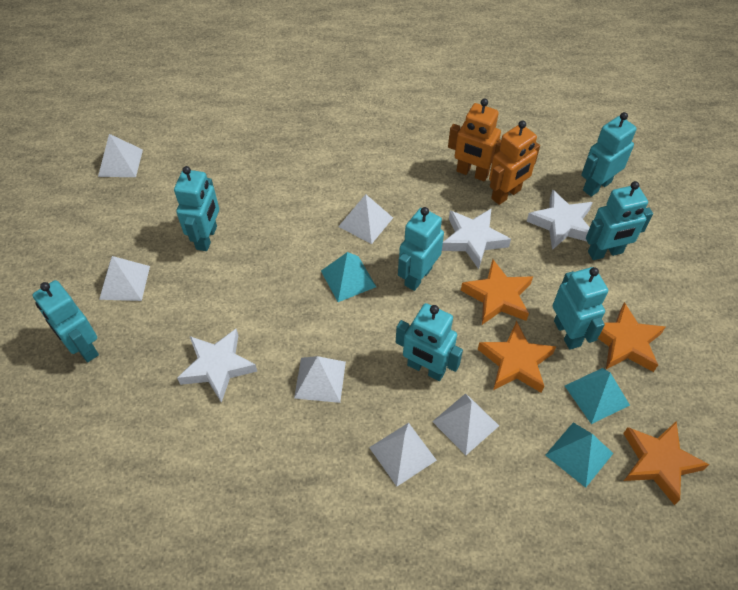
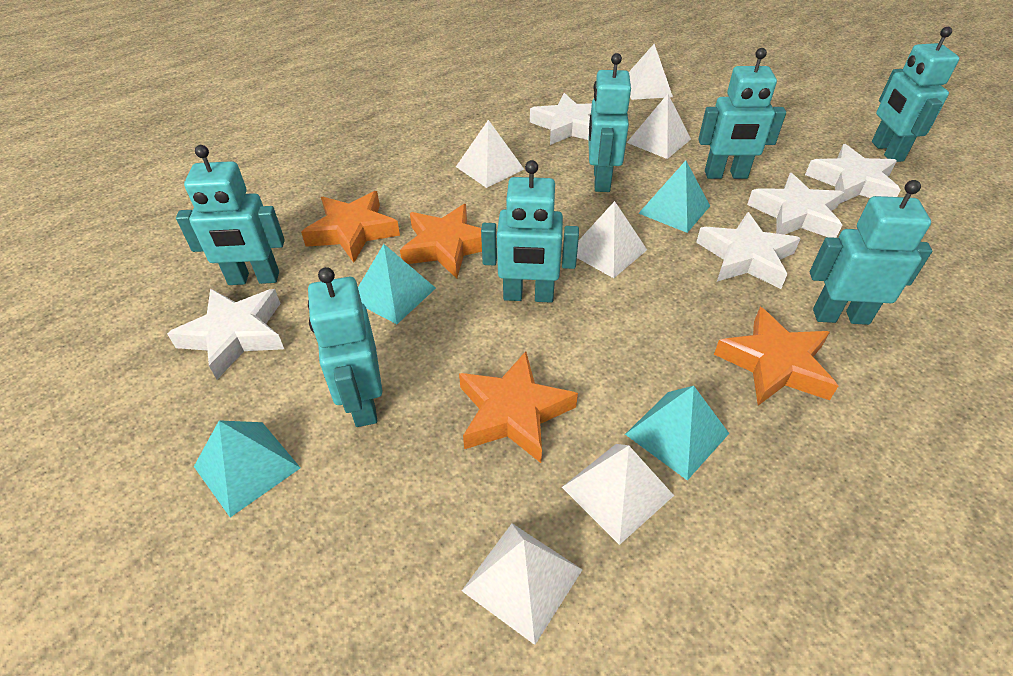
orange robot: 2 -> 0
turquoise pyramid: 3 -> 4
white star: 3 -> 5

